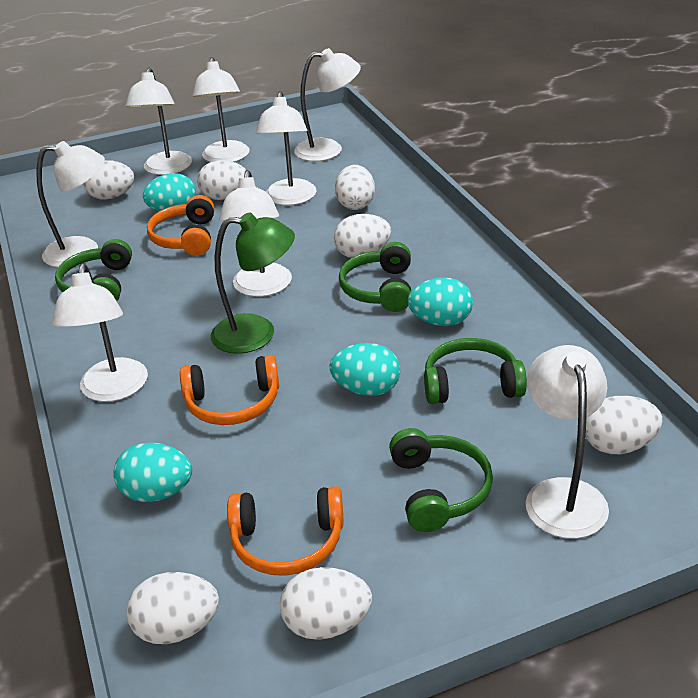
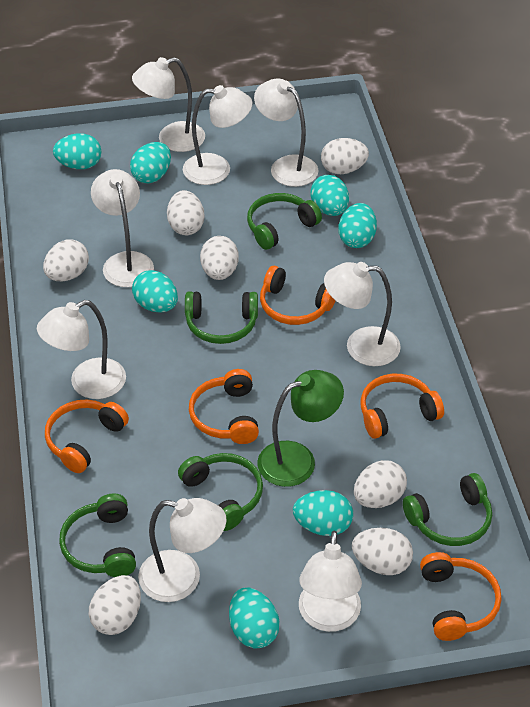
green headphones: 4 -> 5
orange headphones: 3 -> 5
turquoise egg: 4 -> 7

